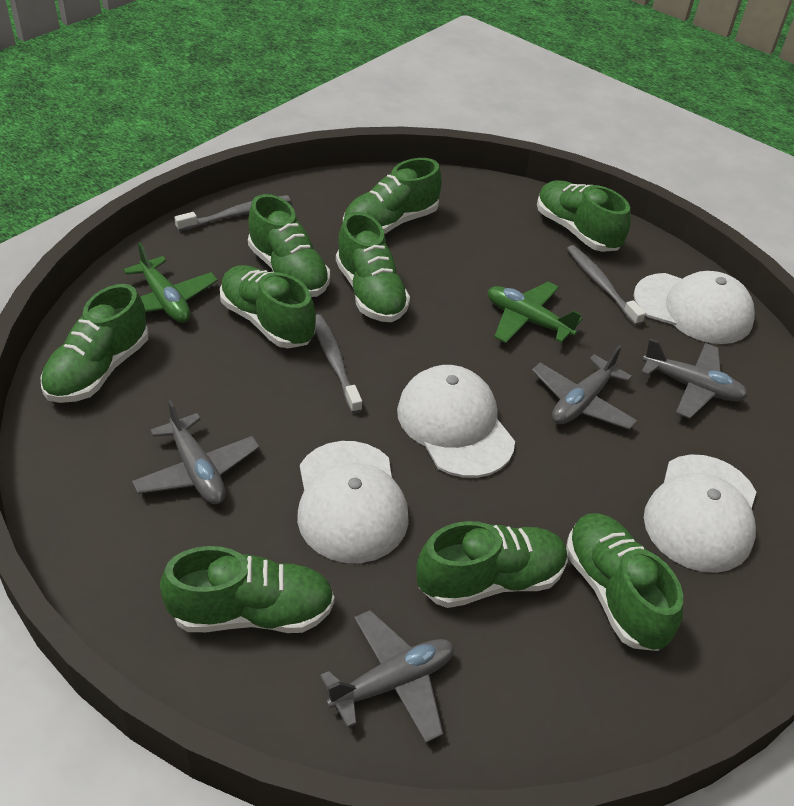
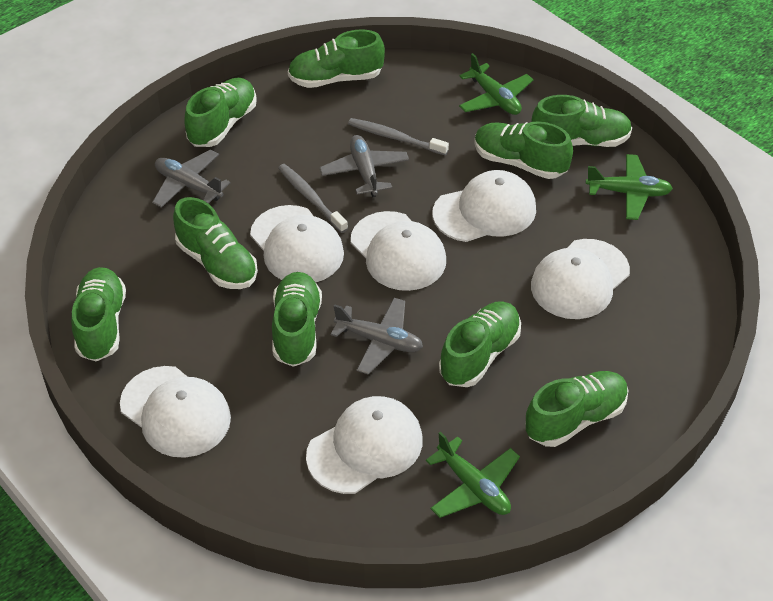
green plane: 2 -> 3
grey plane: 4 -> 3
grey toothbrush: 3 -> 2
white cap: 4 -> 6

